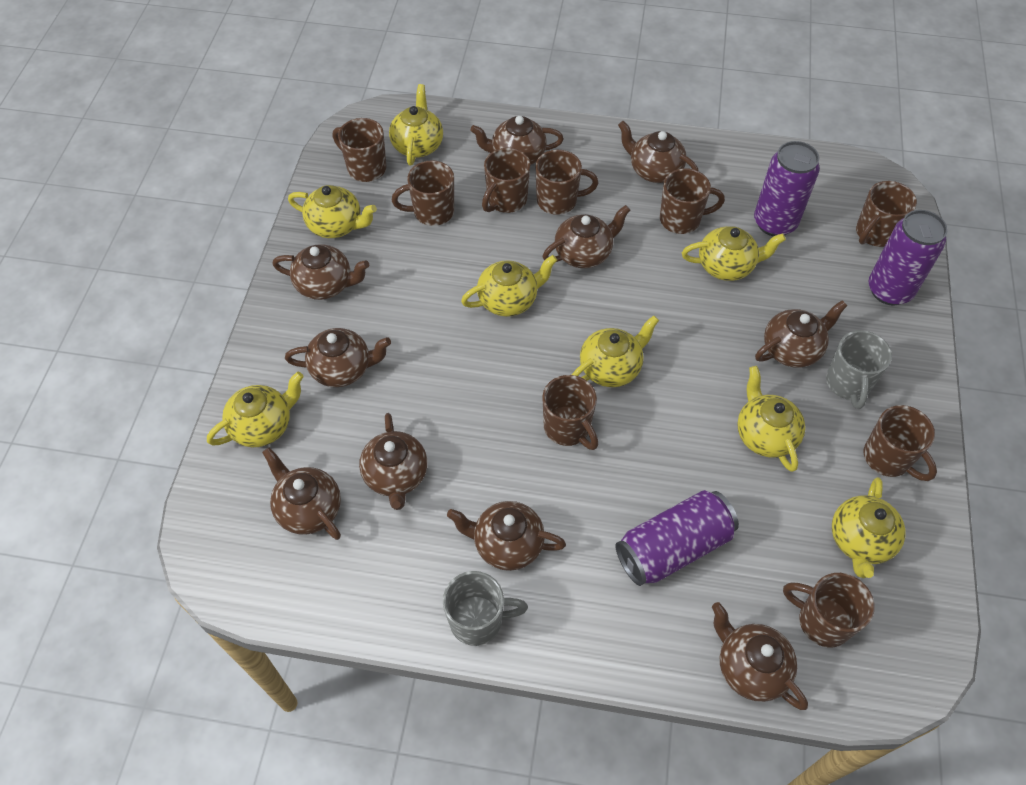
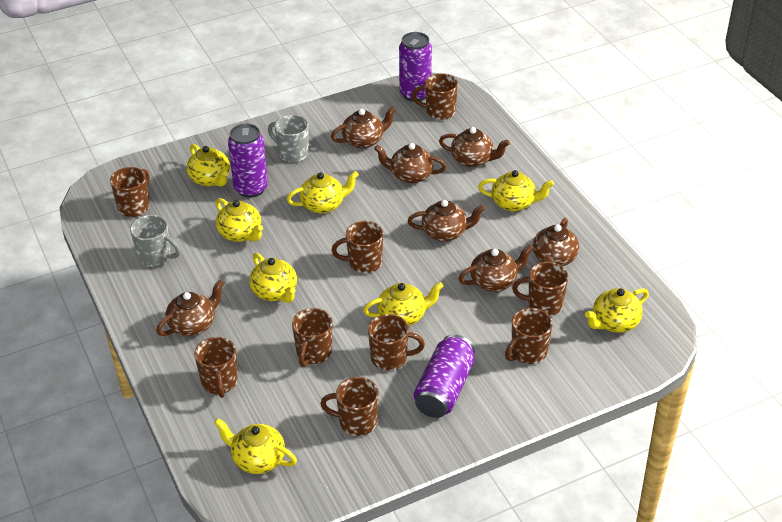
brown teapot: 10 -> 7

